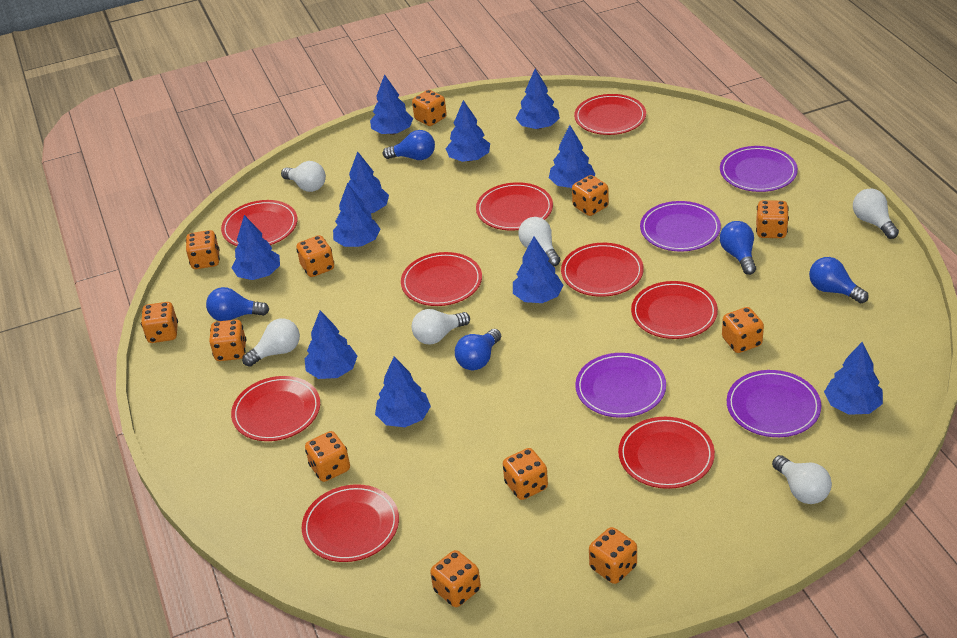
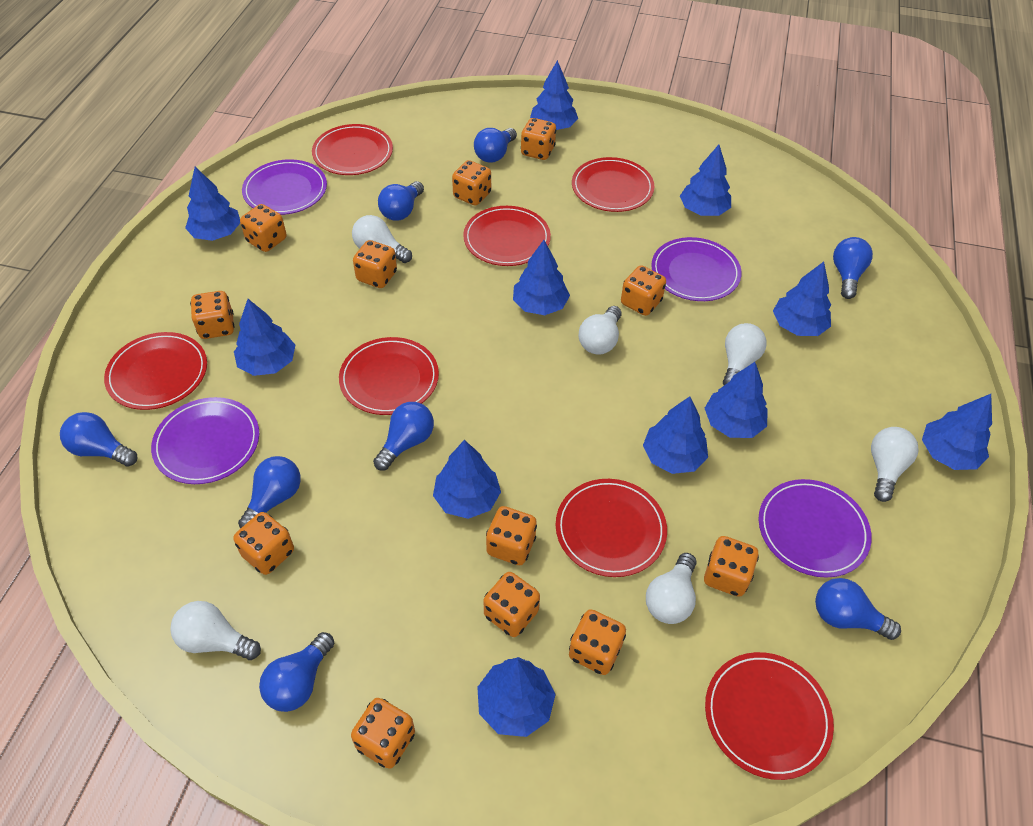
blue light bulb: 5 -> 8
red plate: 9 -> 7

